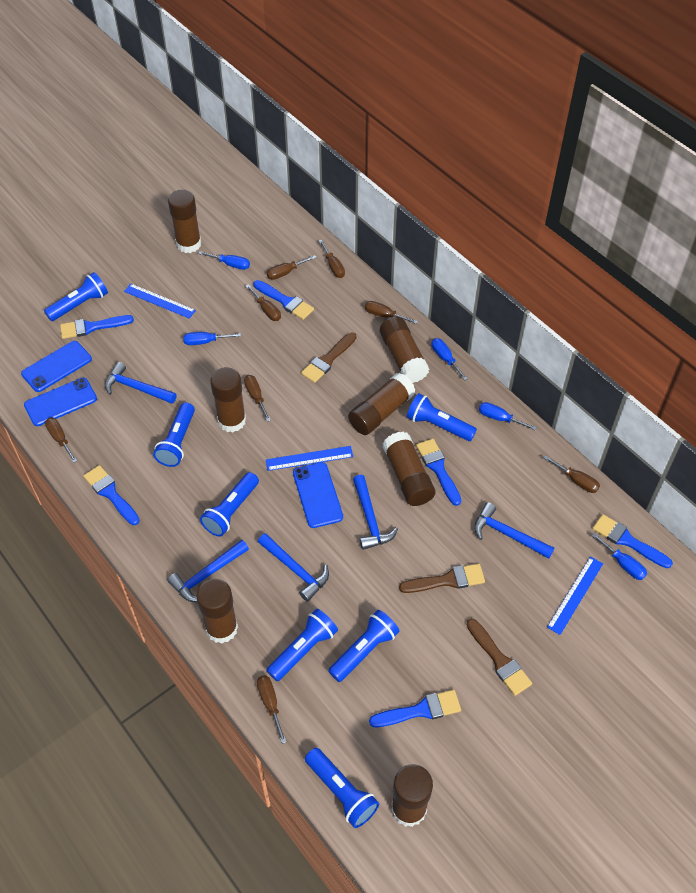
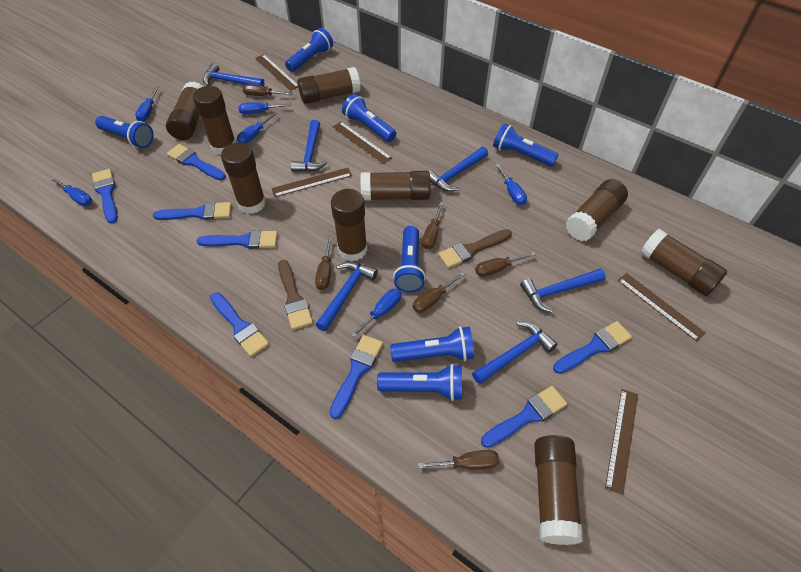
blue brush: 6 -> 8
blue hammer: 5 -> 6
blue phone: 3 -> 0
blue ruler: 3 -> 0
blue screwdriver: 5 -> 6
brown brush: 3 -> 2
brown glue stick: 7 -> 9
brown ruler: 0 -> 5
brown screwdriver: 8 -> 6

